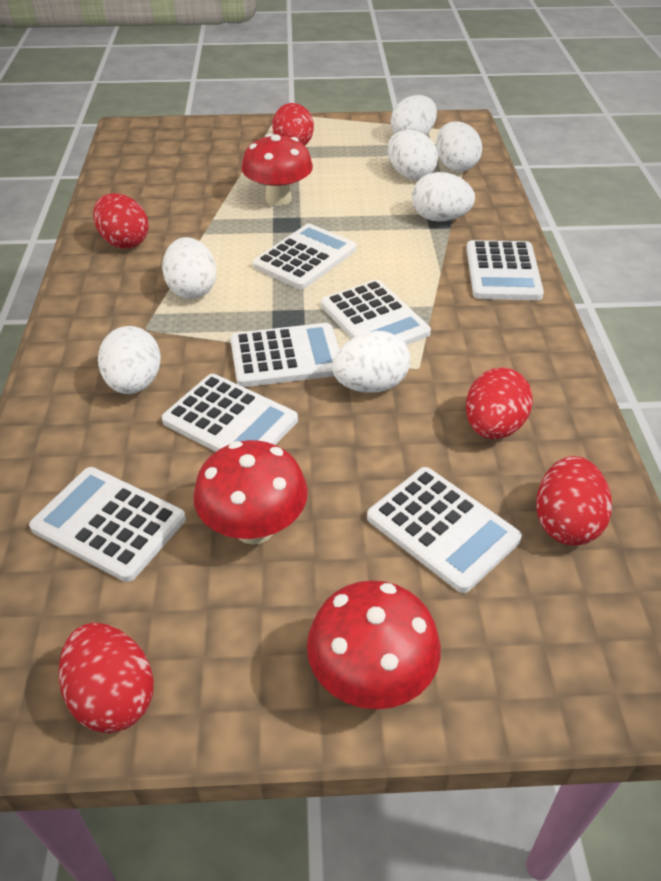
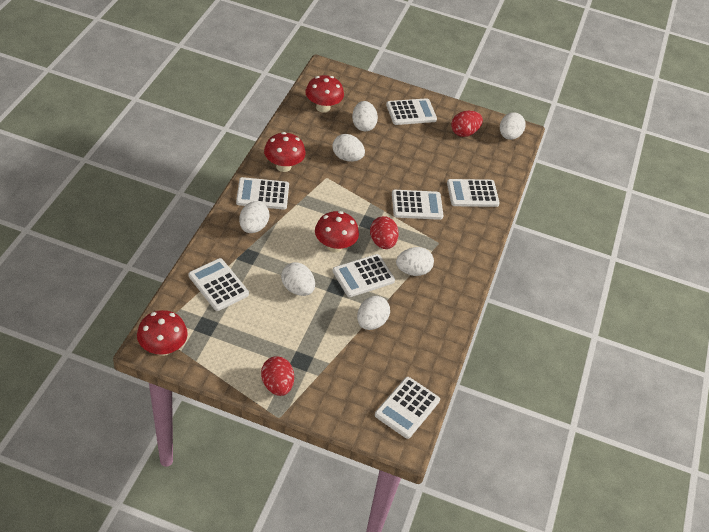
red egg: 5 -> 3
red mushroom: 3 -> 4

